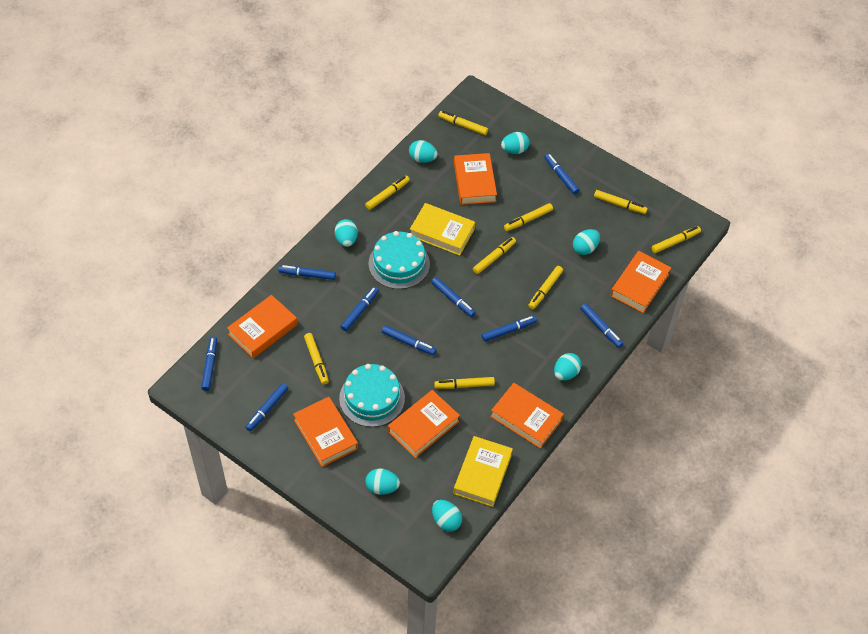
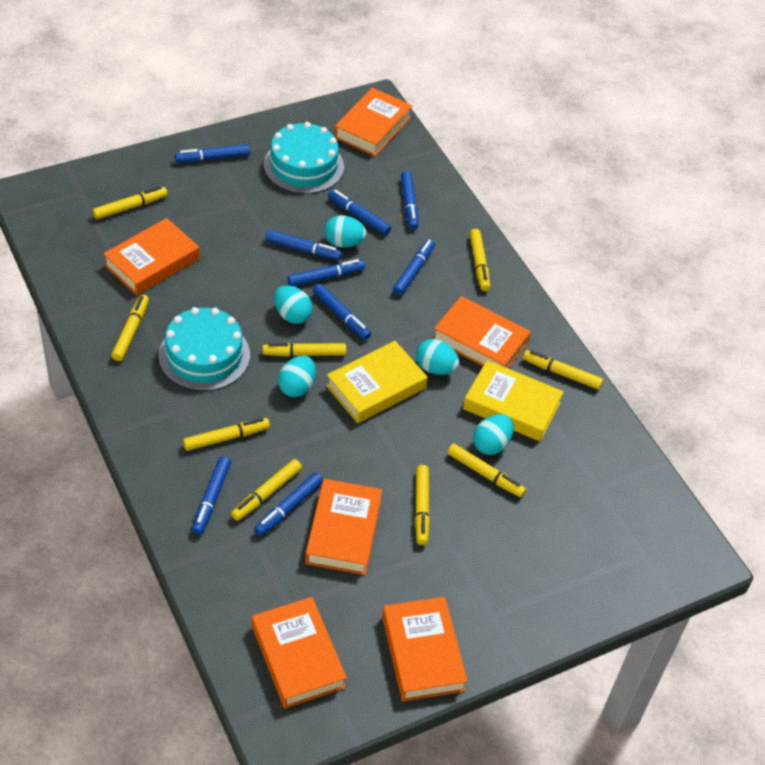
turquoise egg: 7 -> 5

